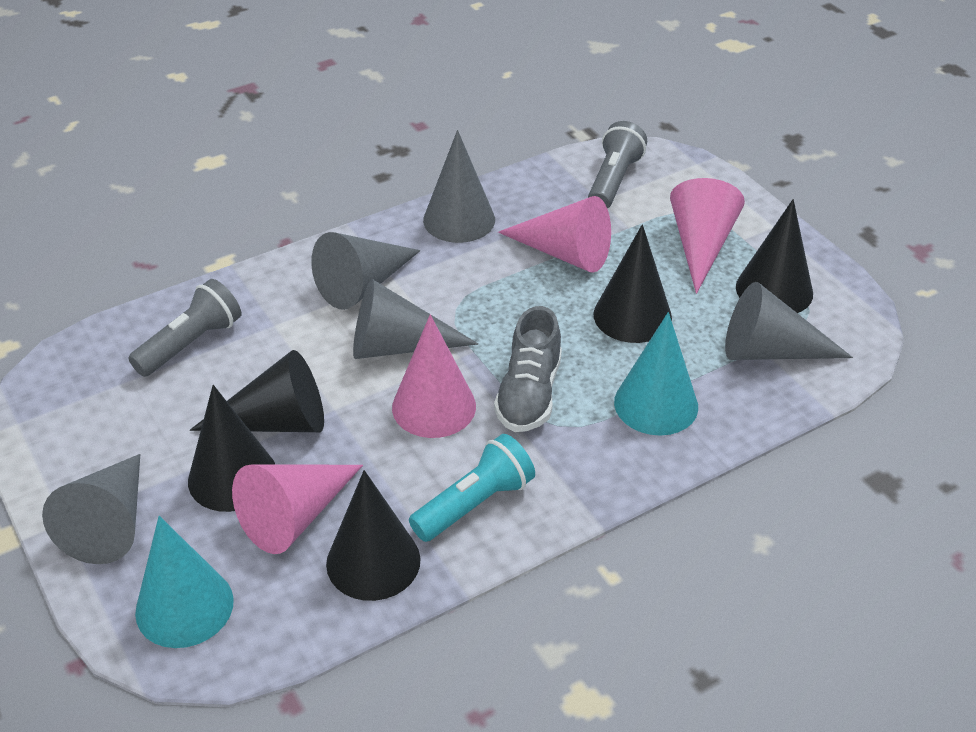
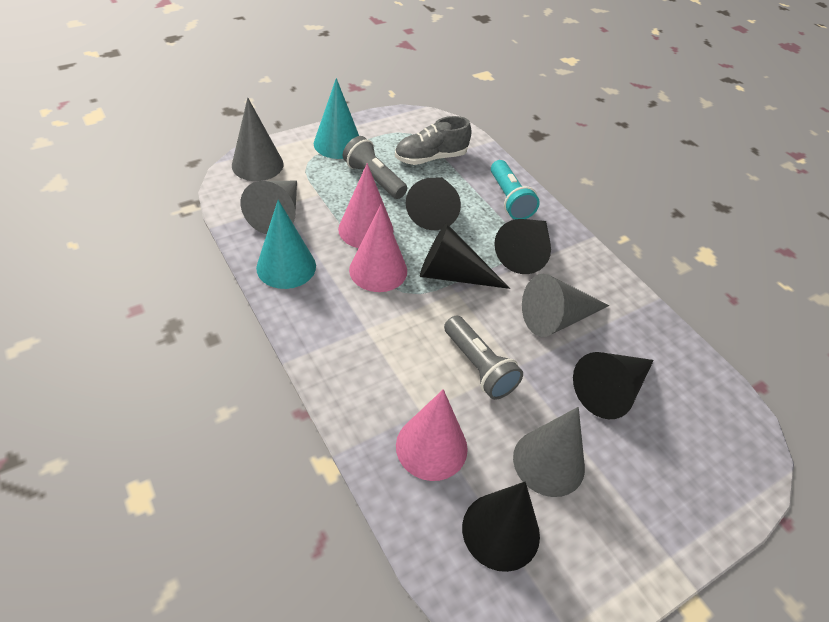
grey cone: 5 -> 4
pink cone: 4 -> 3

